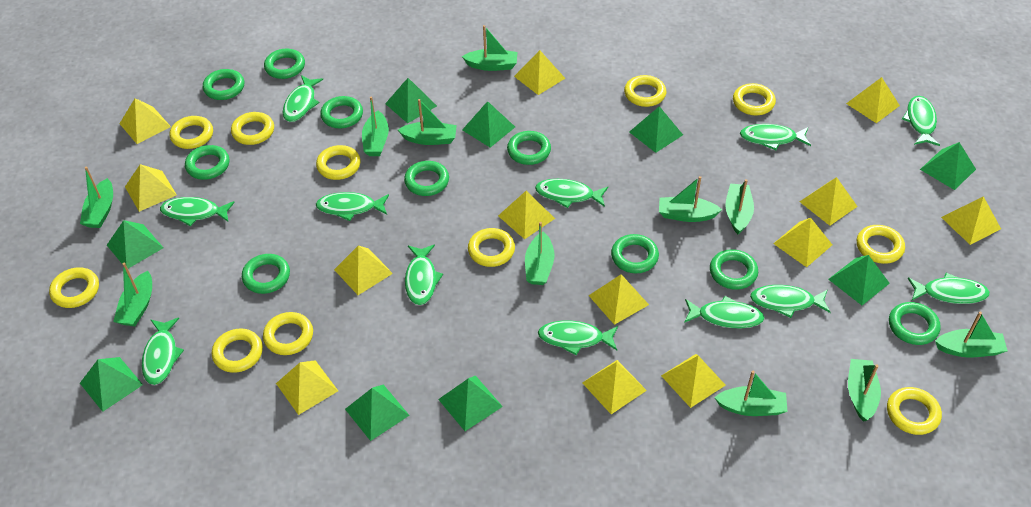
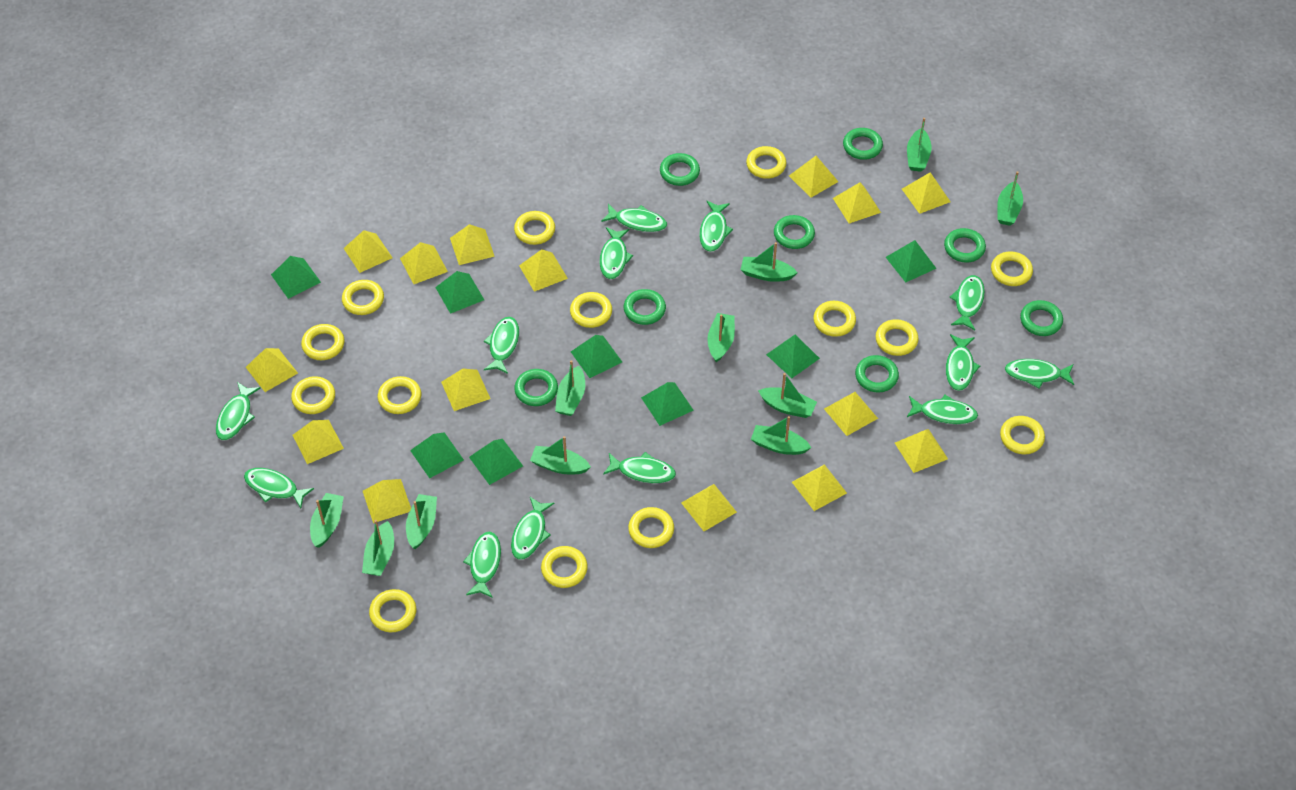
green fish: 12 -> 13
green pyramid: 9 -> 8
green ring: 10 -> 8
yellow pyramid: 13 -> 15
yellow ring: 11 -> 14

